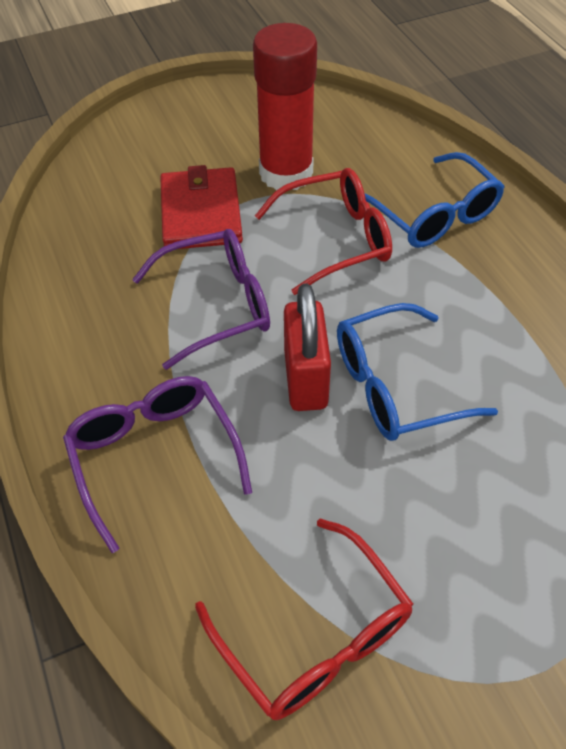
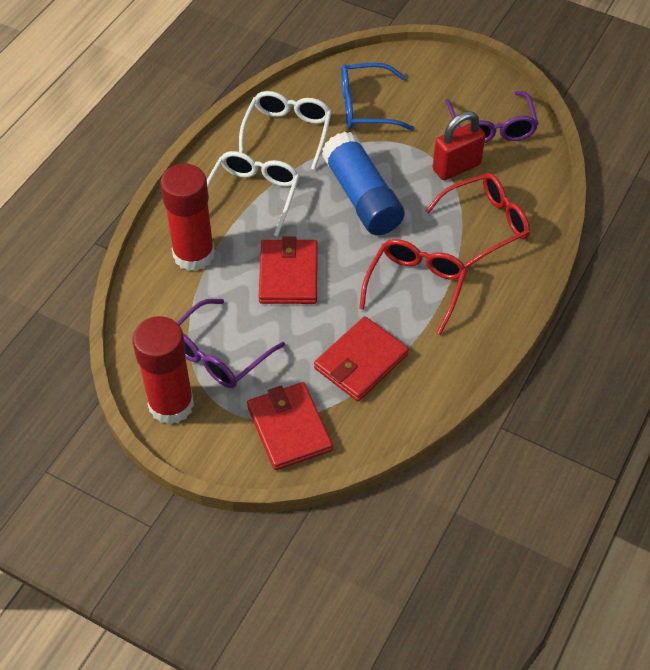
blue glasses: 2 -> 1
blue glue stick: 0 -> 1
red glue stick: 1 -> 2
red wallet: 1 -> 3
white glasses: 0 -> 2

